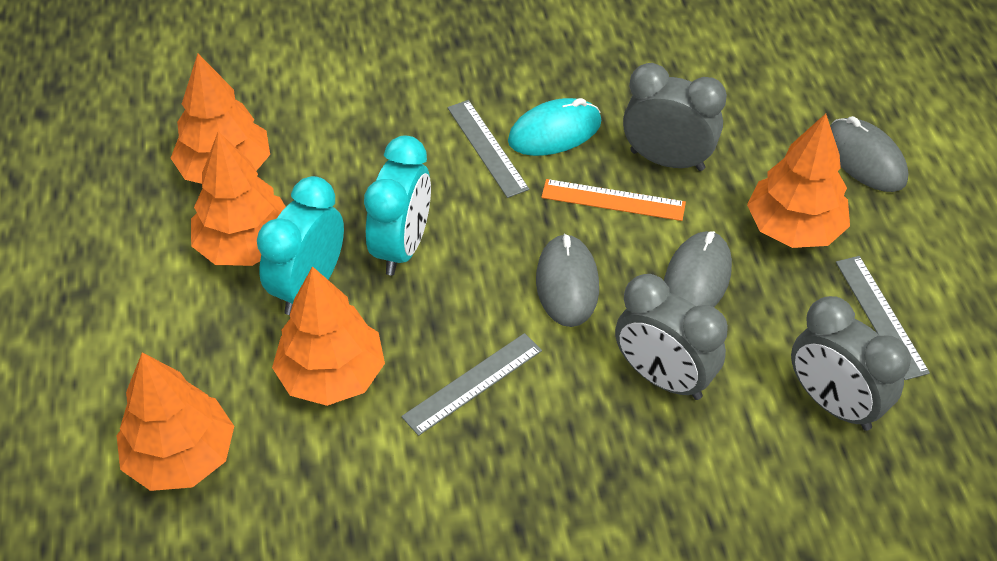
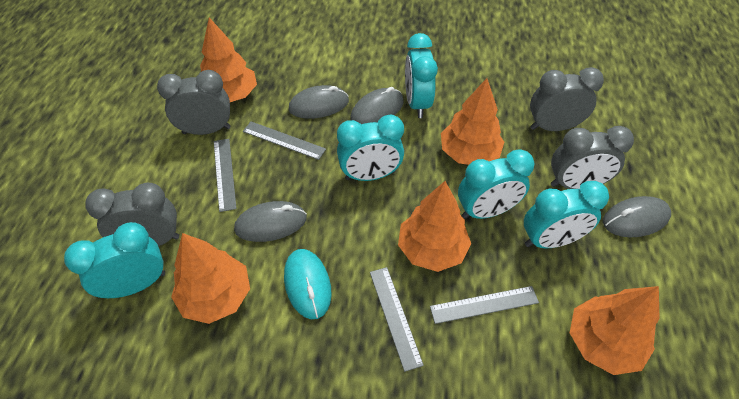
grey clock: 3 -> 4
grey mouse: 3 -> 4
grey ruler: 3 -> 4
orange ruler: 1 -> 0
turquoise clock: 2 -> 5

